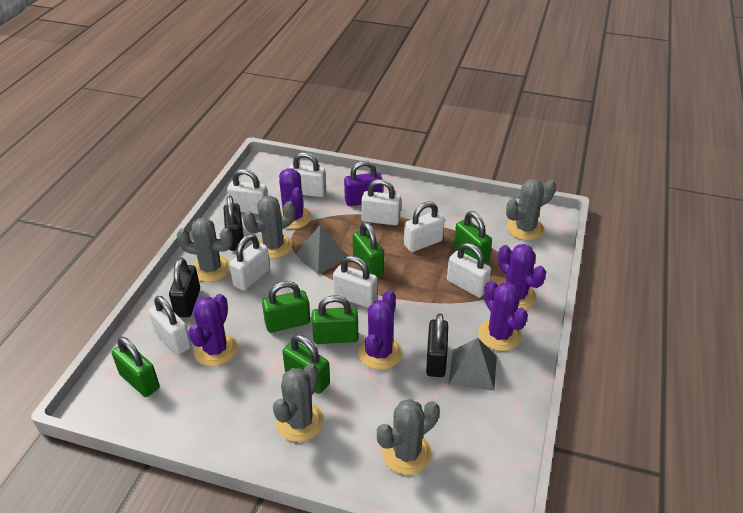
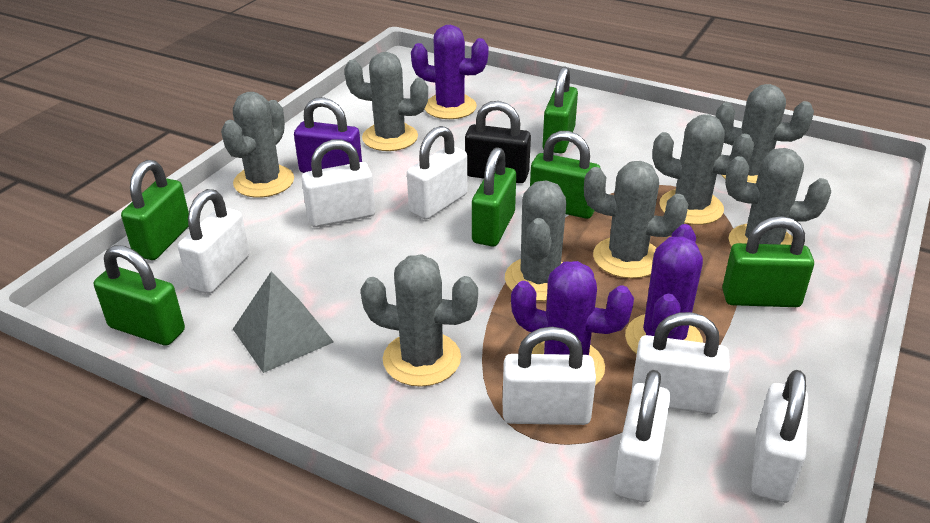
black padlock: 3 -> 1
grey cactus: 5 -> 8
grey pyramid: 2 -> 1
purple cactus: 5 -> 3
white padlock: 8 -> 7

